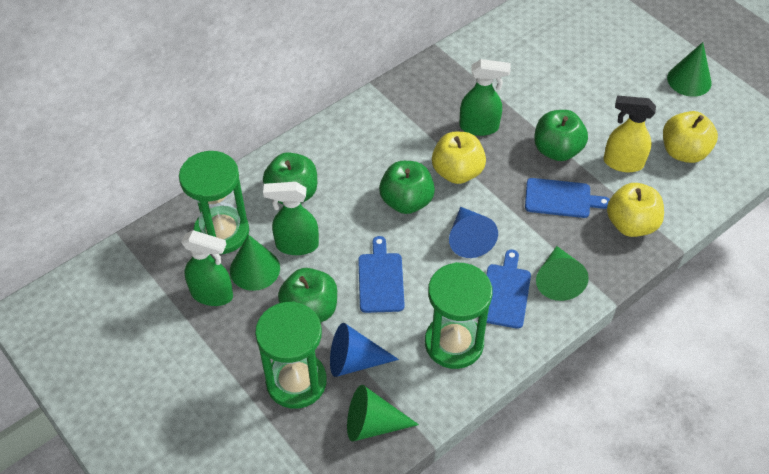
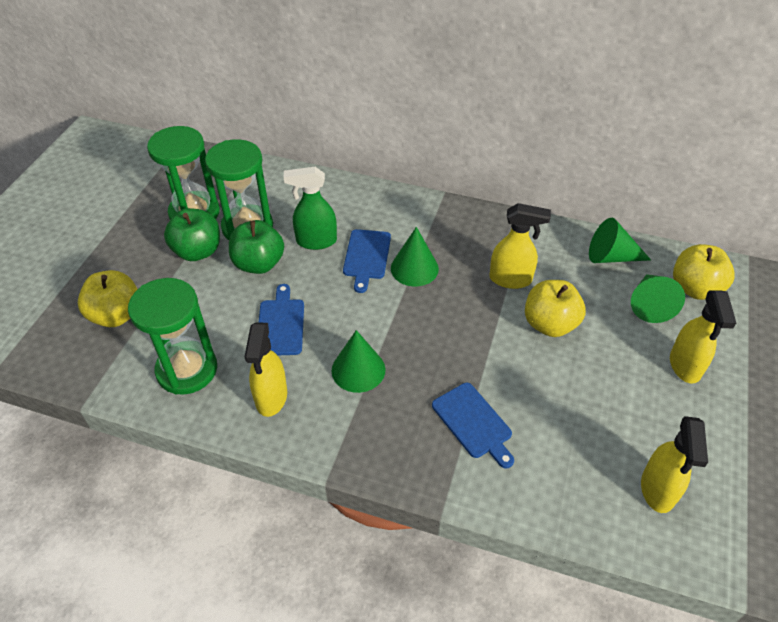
blue cone: 2 -> 0
green apple: 4 -> 2
green spray bottle: 3 -> 1
yellow spray bottle: 1 -> 4

